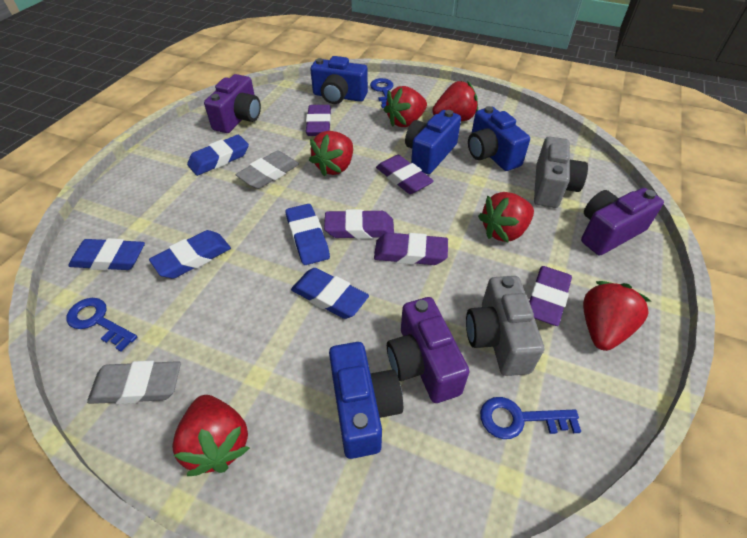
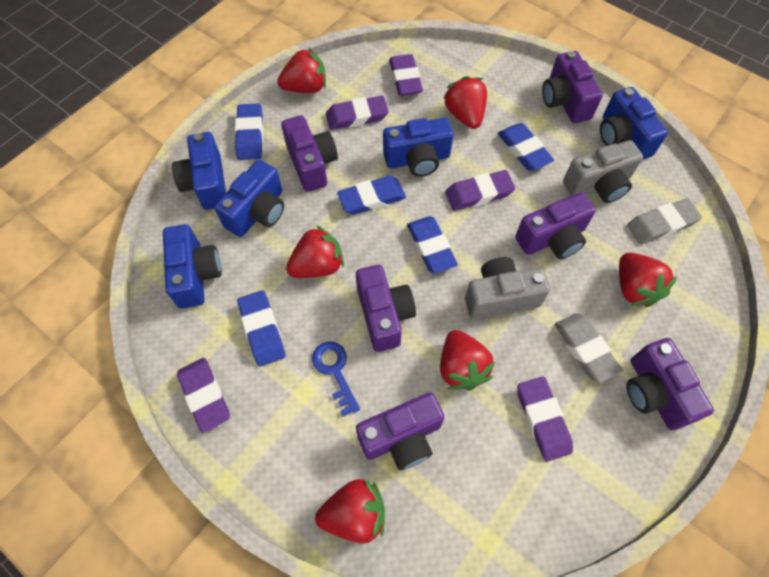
blue camera: 4 -> 5
blue key: 3 -> 1
purple camera: 3 -> 6

